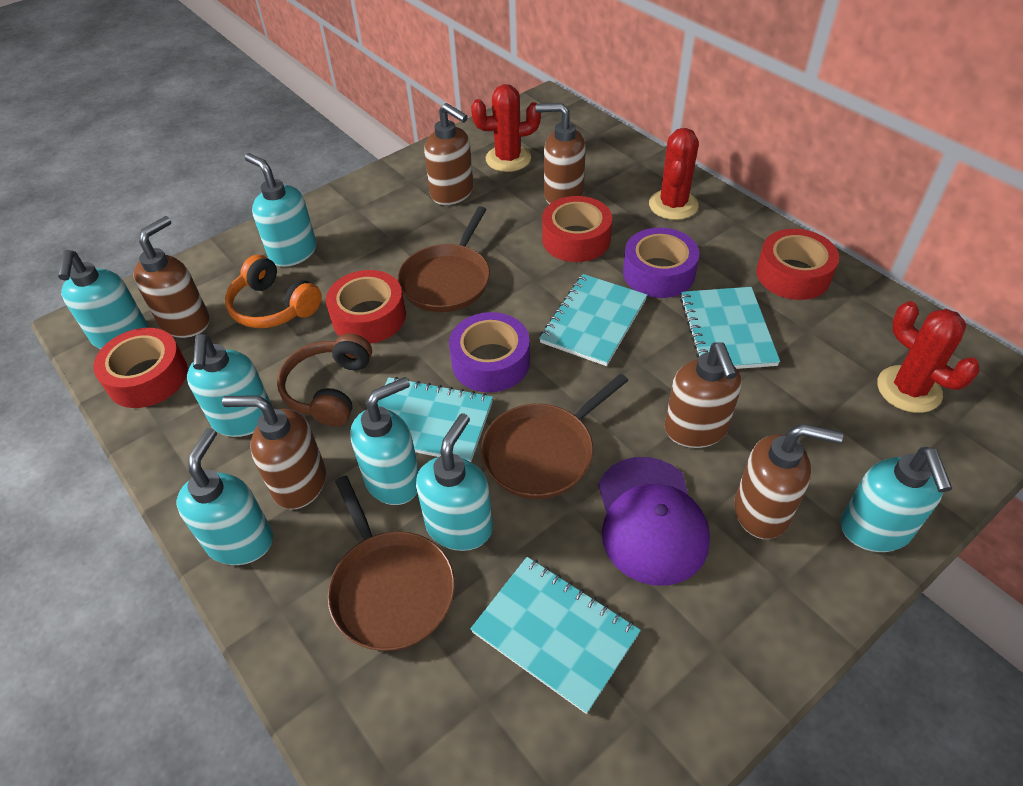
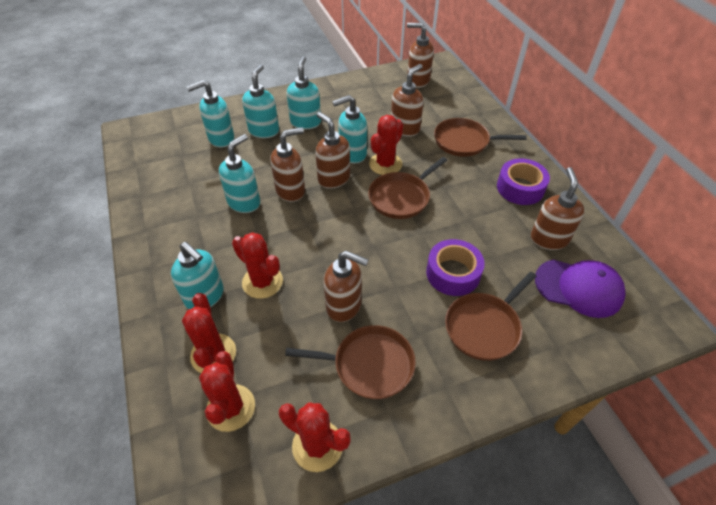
brown headphones: 1 -> 0
brown pan: 3 -> 4
orange headphones: 1 -> 0
red cactus: 3 -> 5
red tape: 4 -> 0
turquoise notebook: 4 -> 0
turquoise soap dispenser: 7 -> 6

